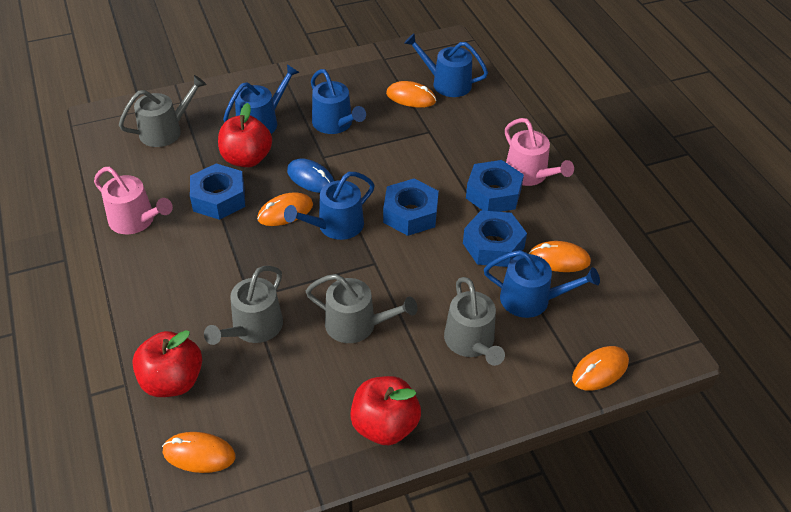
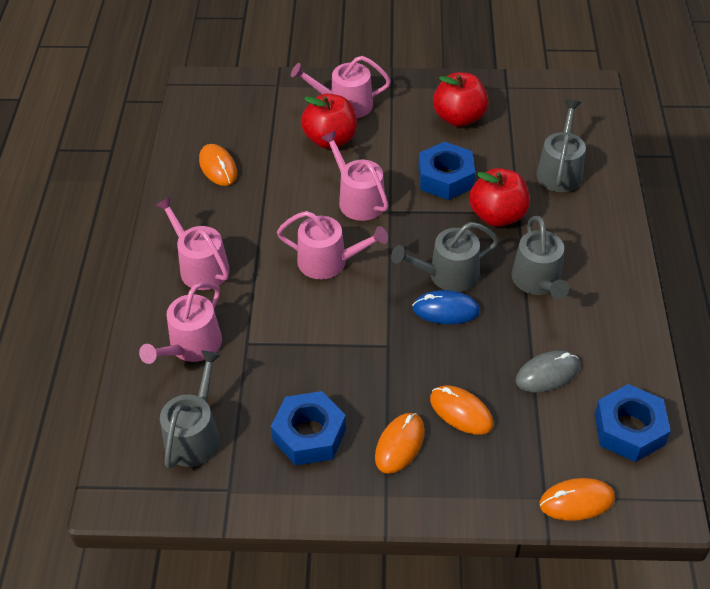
blue nut: 4 -> 3
blue watering can: 5 -> 0
grey mouse: 0 -> 1
orange mouse: 5 -> 4
pink watering can: 2 -> 5

